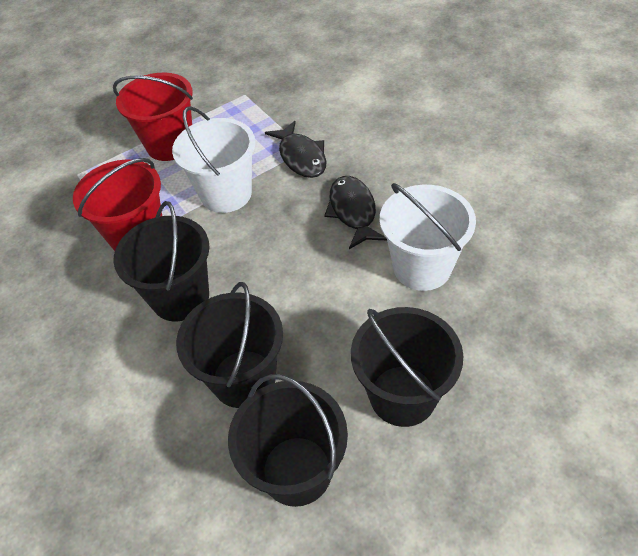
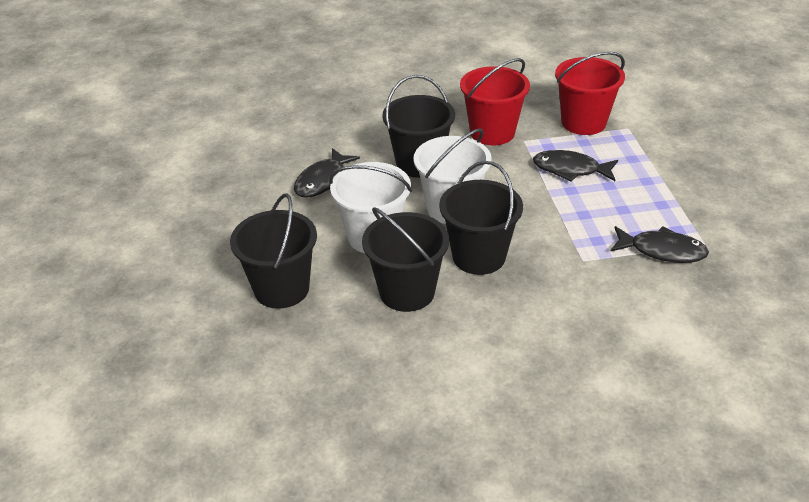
black fish: 2 -> 3

